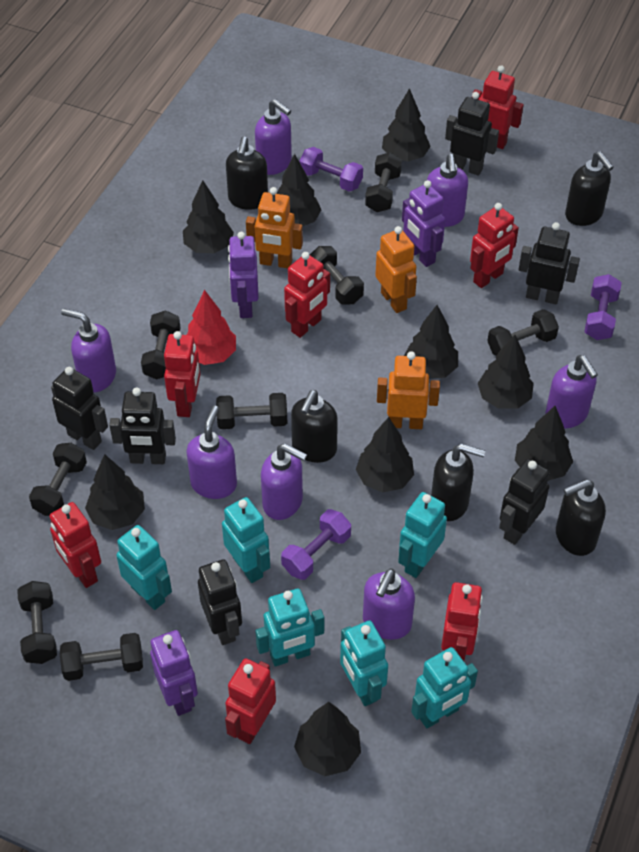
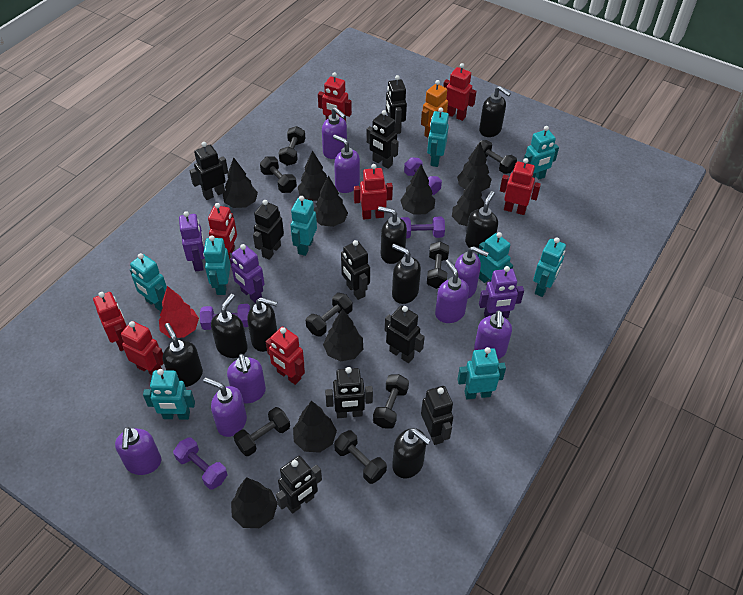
black robot: 6 -> 9
black soap dispenser: 5 -> 8
orange robot: 3 -> 1
purple dumbbell: 3 -> 4
purple soap dispenser: 7 -> 8
red robot: 7 -> 8
turquoise robot: 6 -> 9

